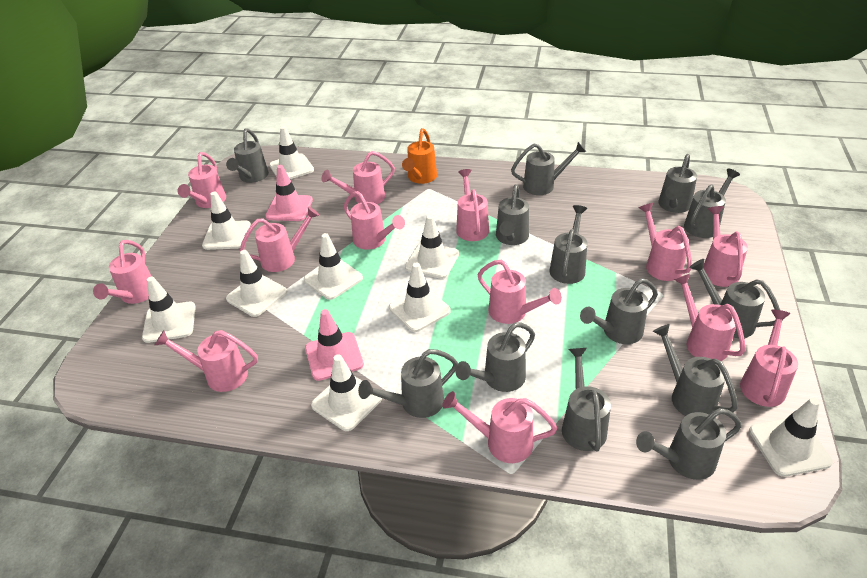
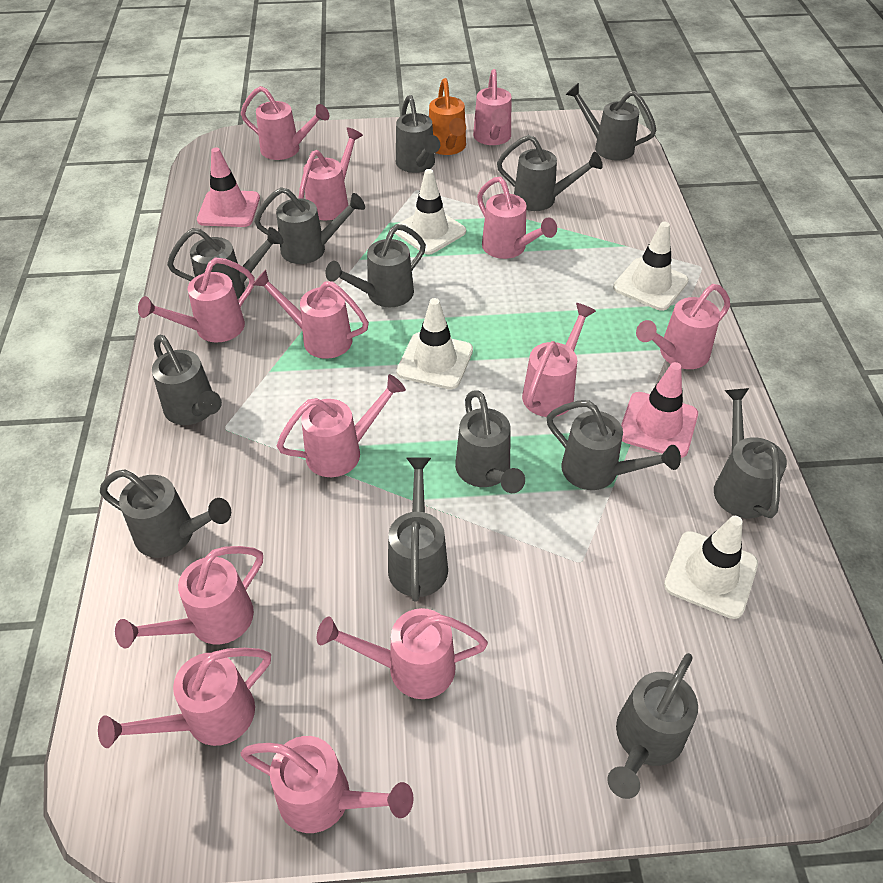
white traffic cone: 9 -> 4

